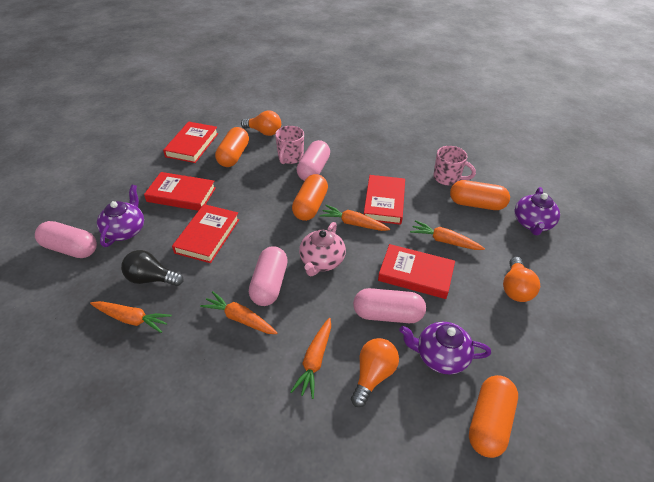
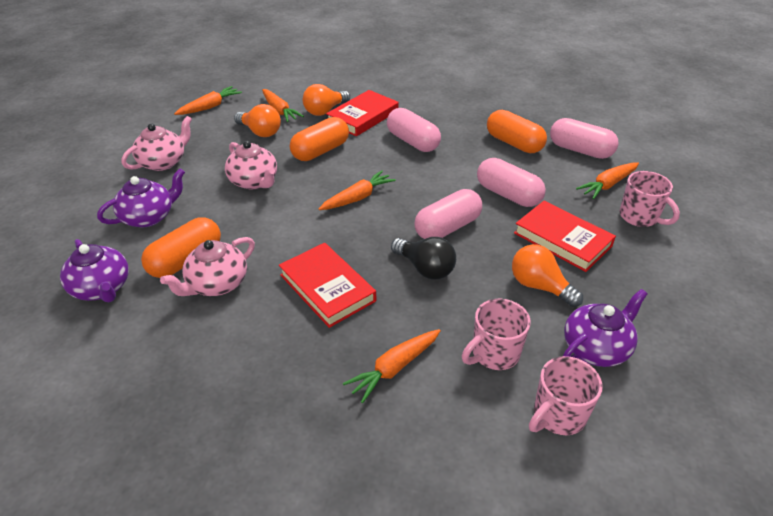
orange capsule: 4 -> 3
pink mug: 2 -> 3
pink teapot: 1 -> 3
red book: 5 -> 3

